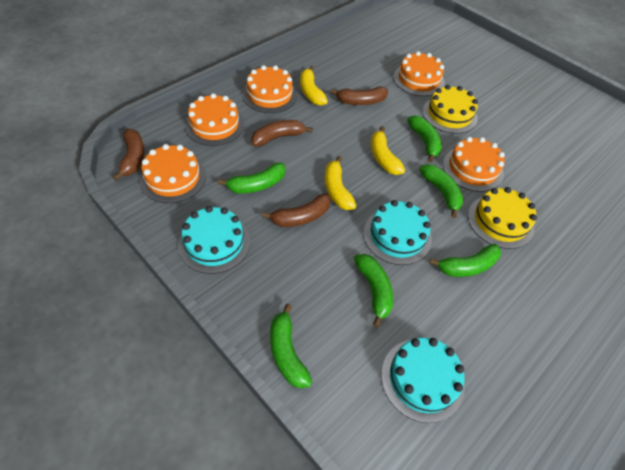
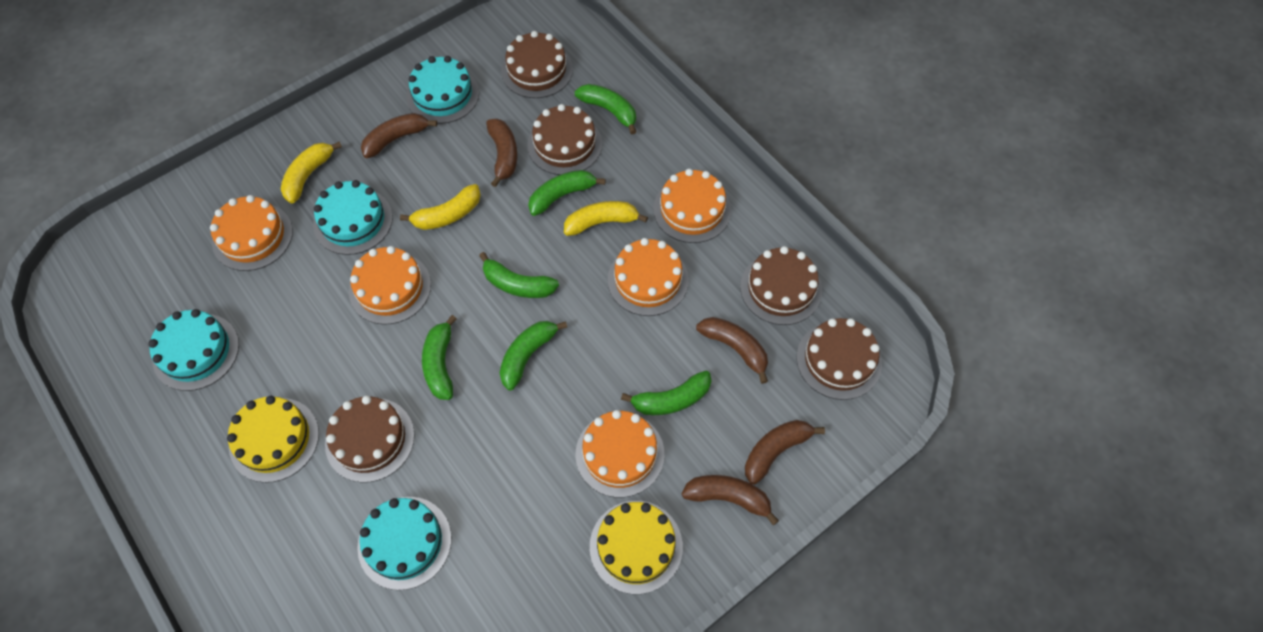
brown banana: 4 -> 5
brown cake: 0 -> 5
turquoise cake: 3 -> 4

